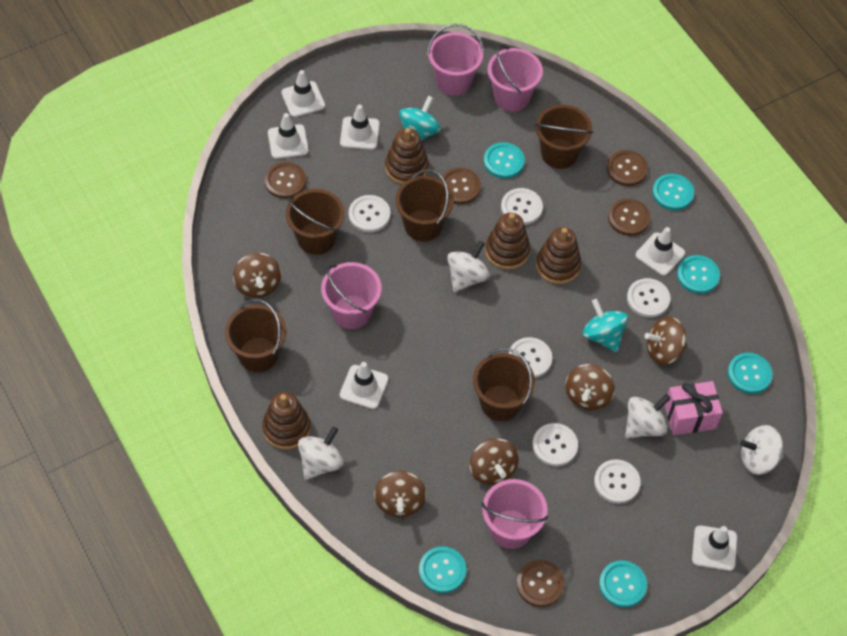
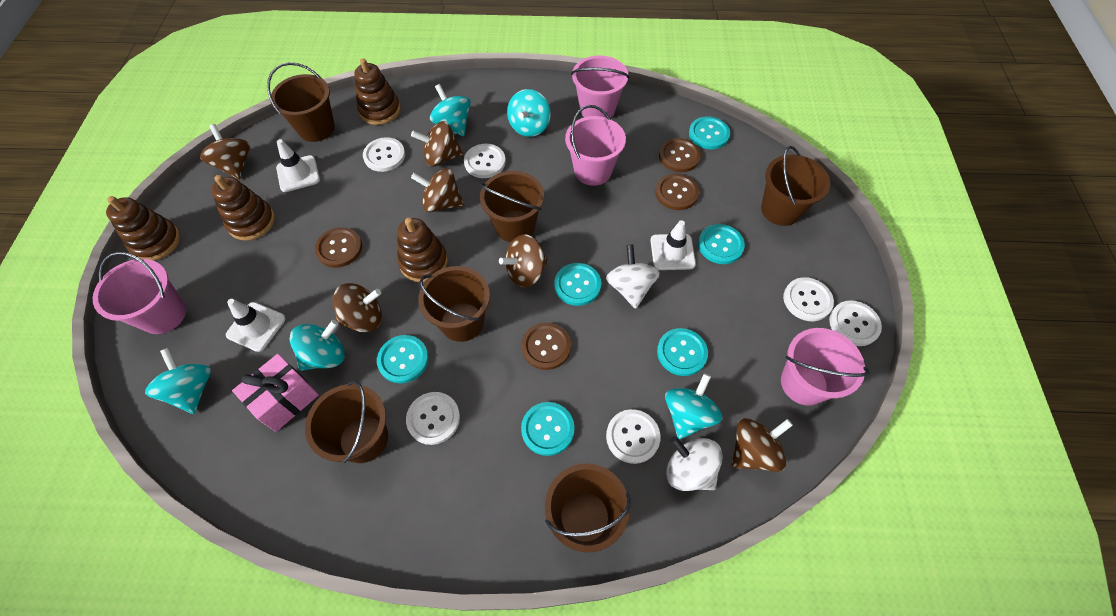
brown bucket: 5 -> 6
brown button: 5 -> 4
brown spinning top: 5 -> 6
turquoise spinning top: 2 -> 5
white spinning top: 4 -> 2
white traffic cone: 6 -> 3

